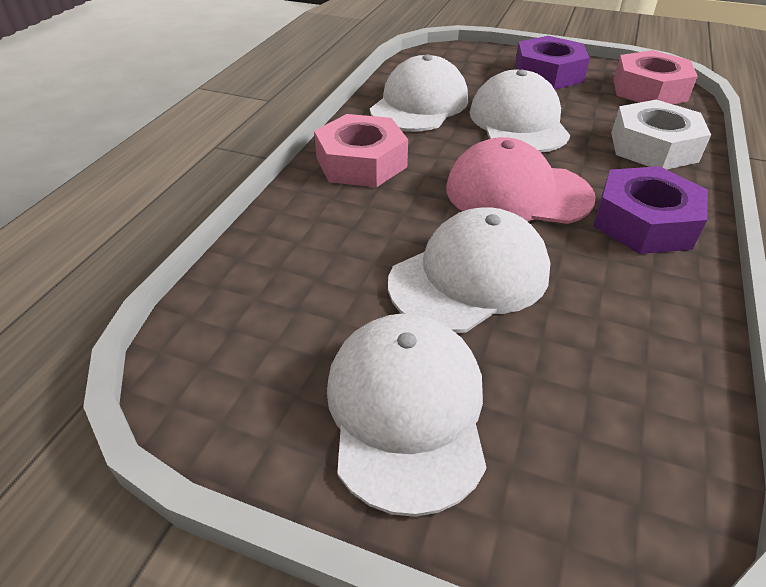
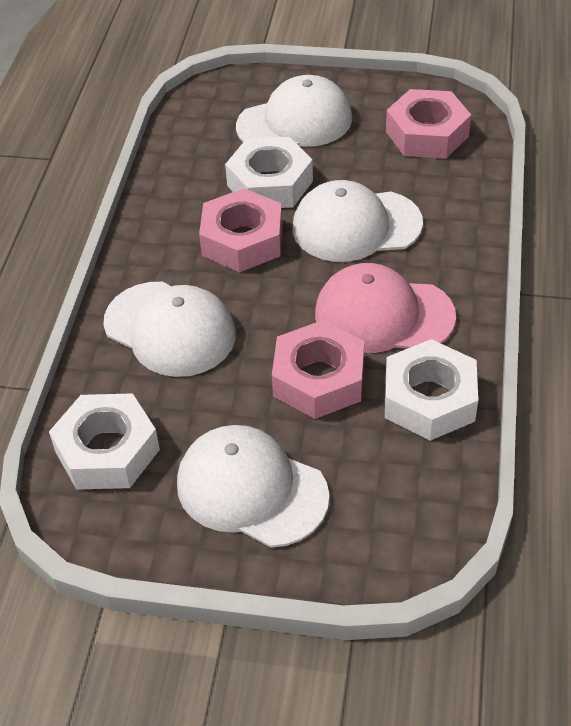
pink nut: 2 -> 3
purple nut: 2 -> 0
white nut: 1 -> 3

